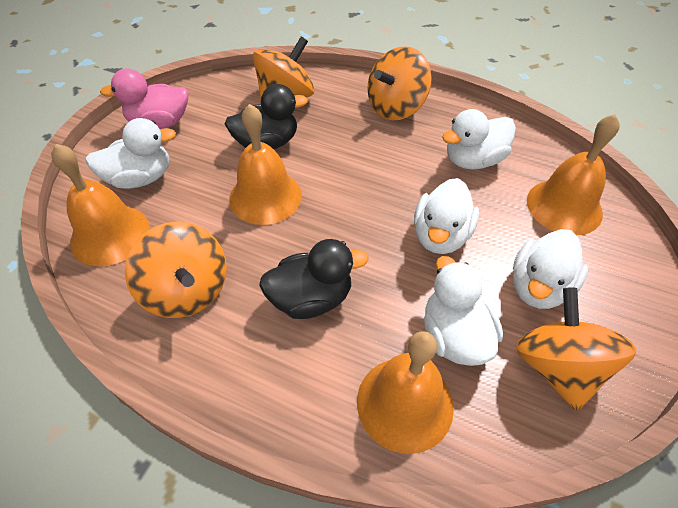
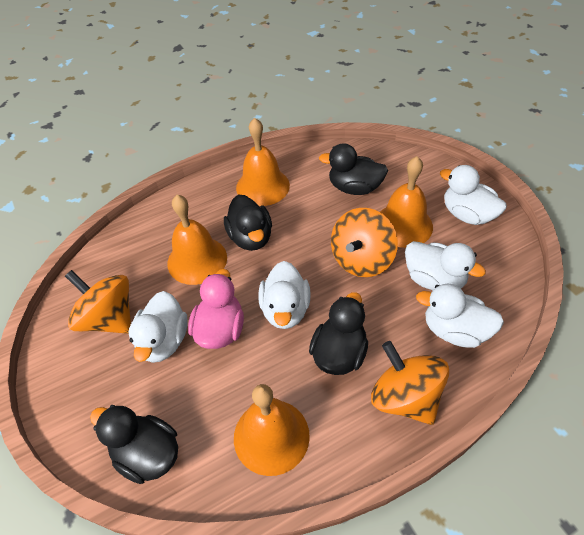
black duck: 2 -> 4
orange spinning top: 4 -> 3

